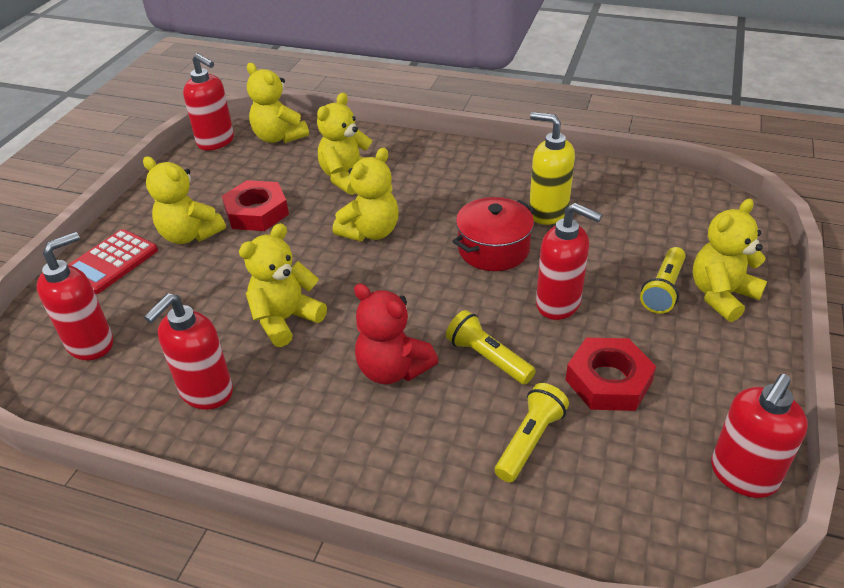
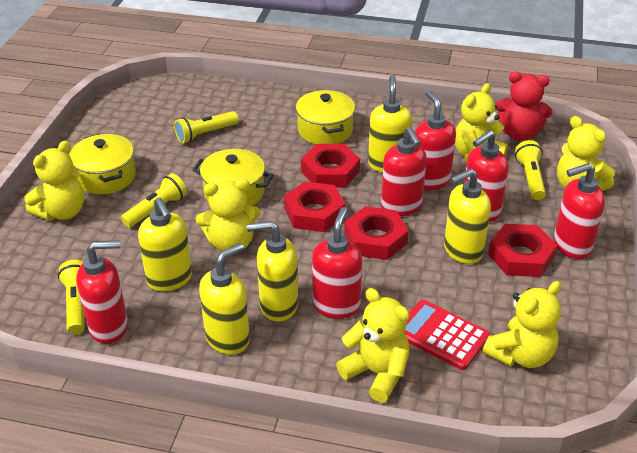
red nut: 2 -> 4
red pot: 1 -> 0
red soap dispenser: 5 -> 6
yellow flashlight: 3 -> 4
yellow pot: 0 -> 3
yellow soap dispenser: 1 -> 5

